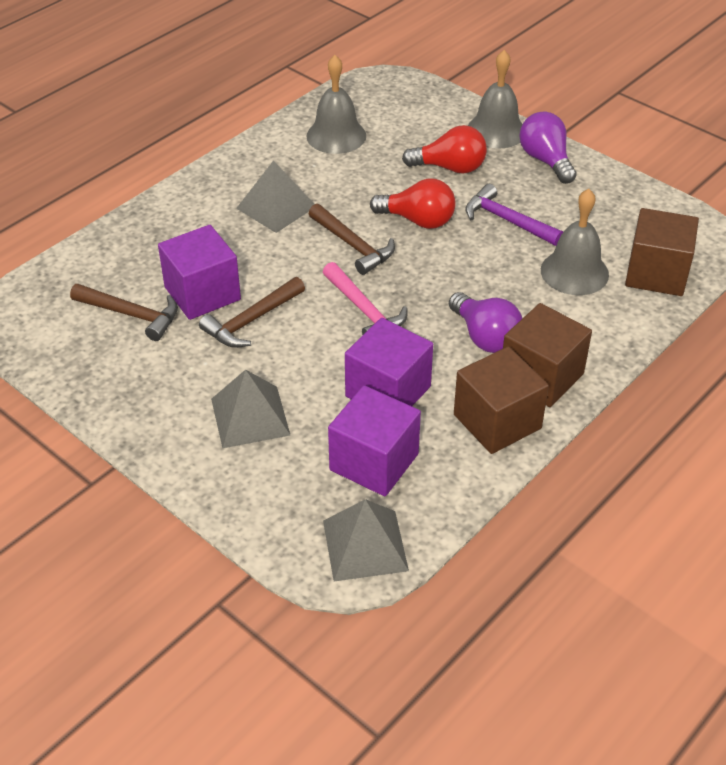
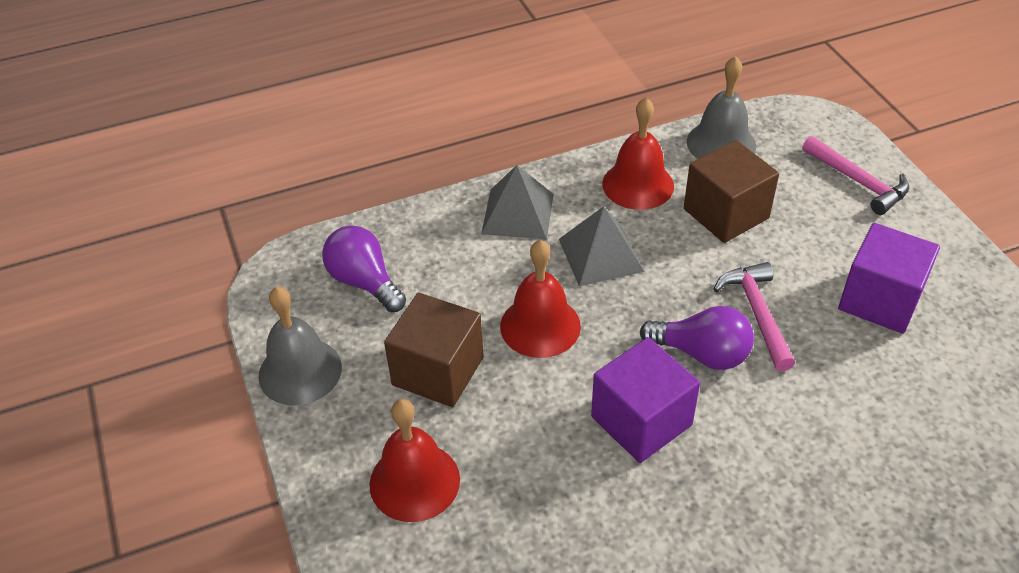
brown cube: 3 -> 2
brown hammer: 3 -> 0
grey bell: 3 -> 2
grey pyramid: 3 -> 2
pink hammer: 1 -> 2
purple cube: 3 -> 2
purple hammer: 1 -> 0
red bell: 0 -> 3
red light bulb: 2 -> 0

